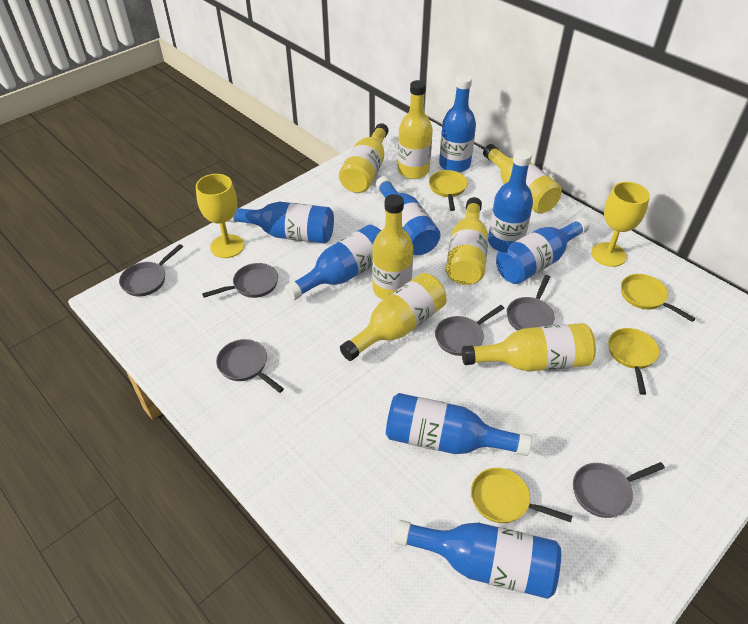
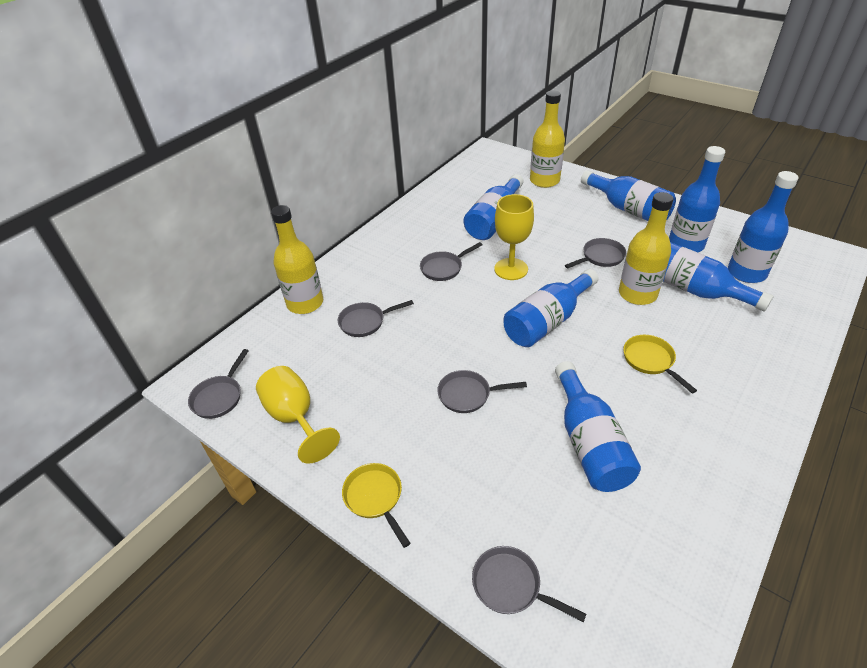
blue bottle: 8 -> 7
yellow bottle: 7 -> 3
yellow pan: 4 -> 2

